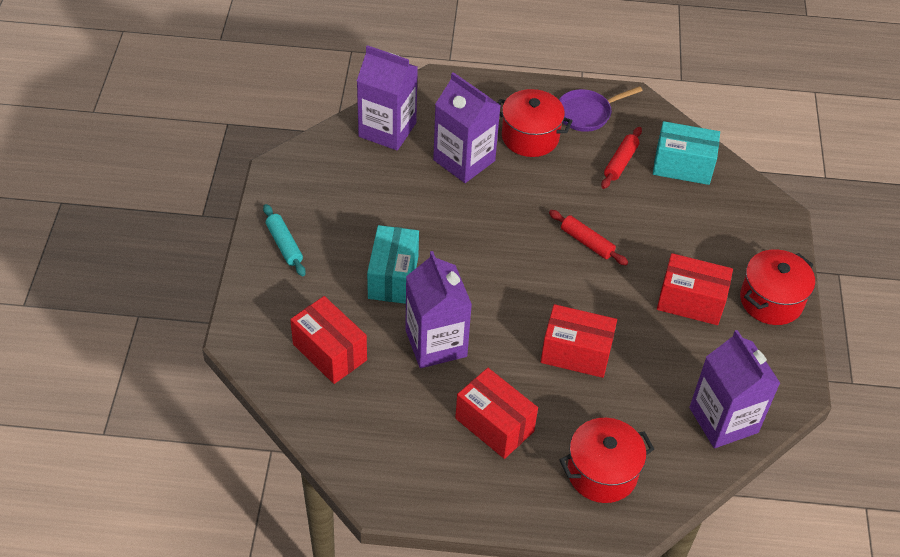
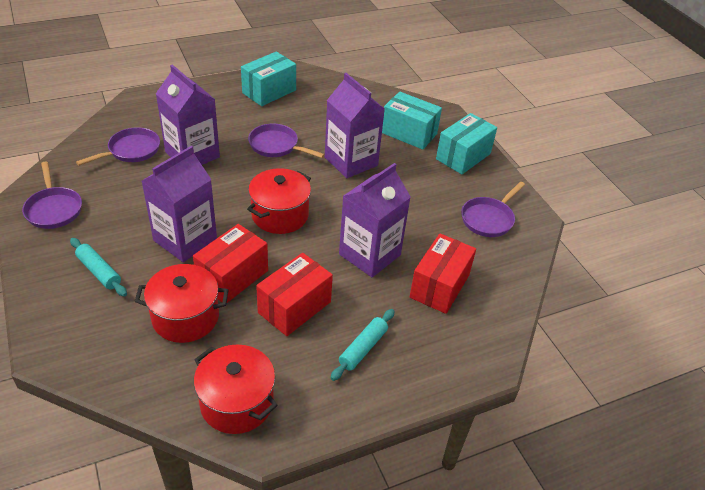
purple pan: 1 -> 4
red box: 4 -> 3
red rolling pin: 2 -> 0
turquoise box: 2 -> 3
turquoise rolling pin: 1 -> 2

